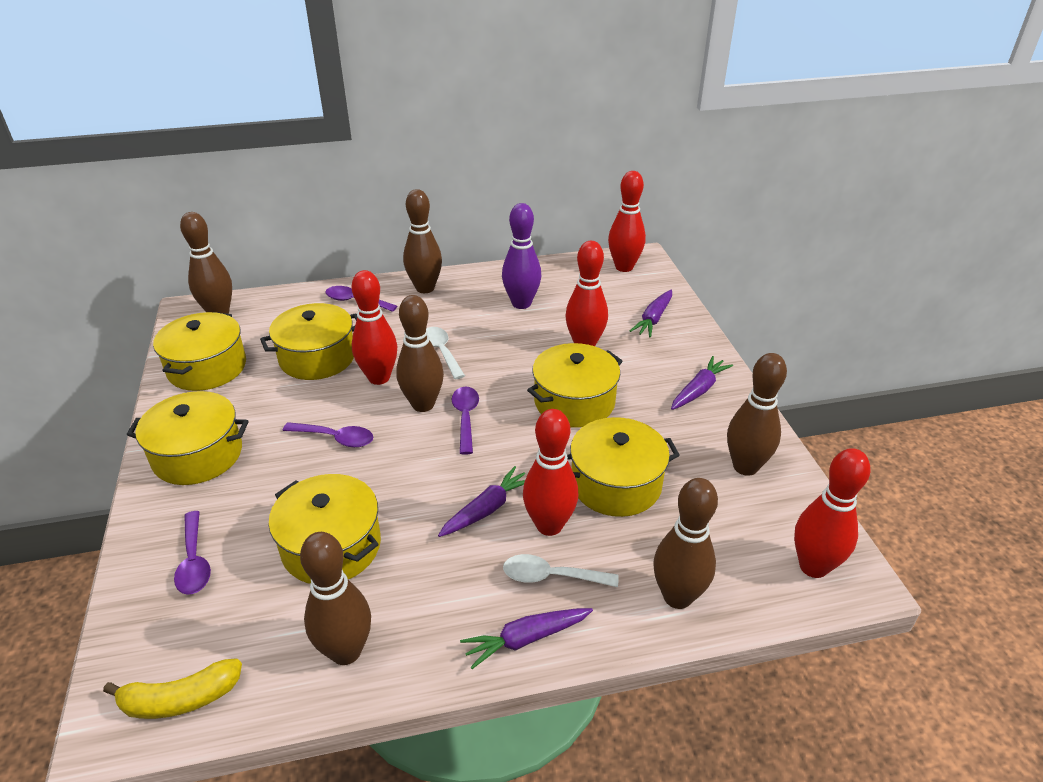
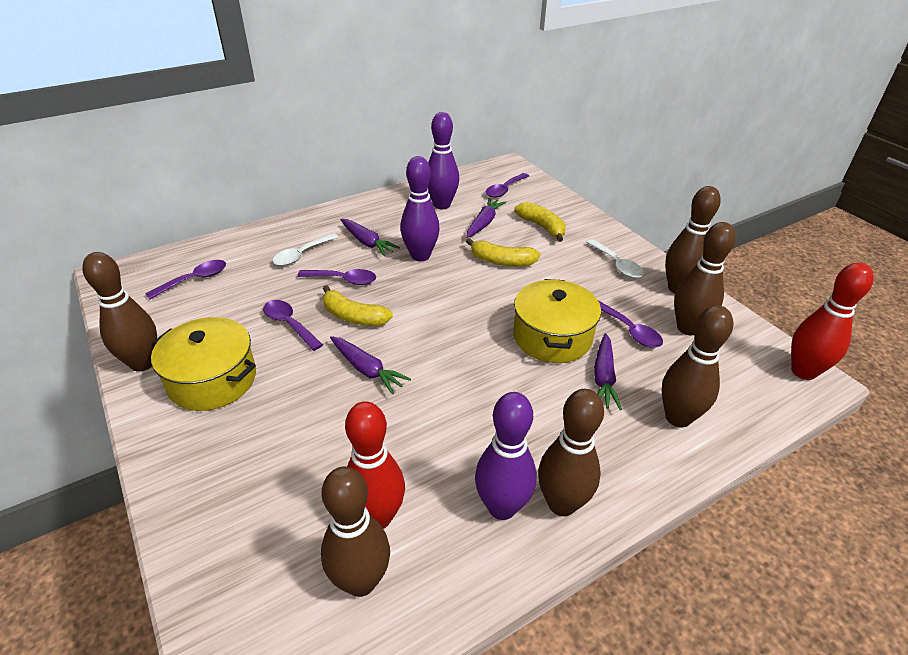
purple bowling pin: 1 -> 3
purple spoon: 4 -> 5
red bowling pin: 5 -> 2
yellow banana: 1 -> 3
yellow pot: 6 -> 2

